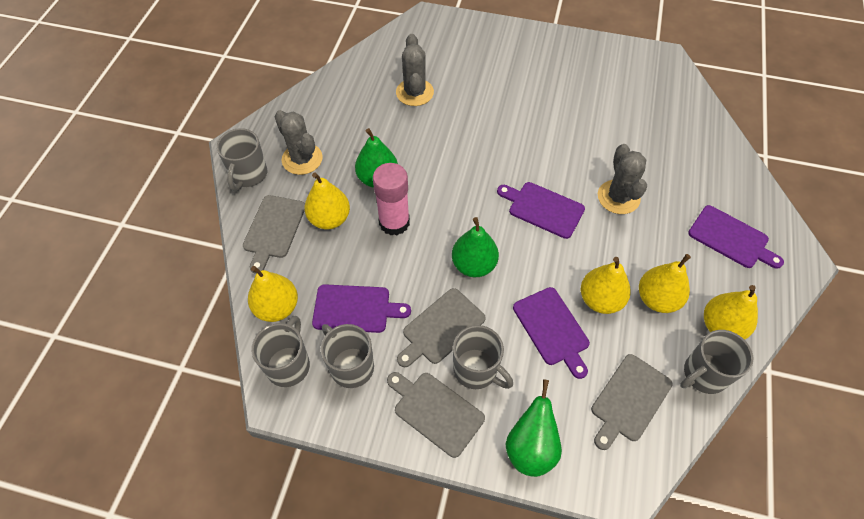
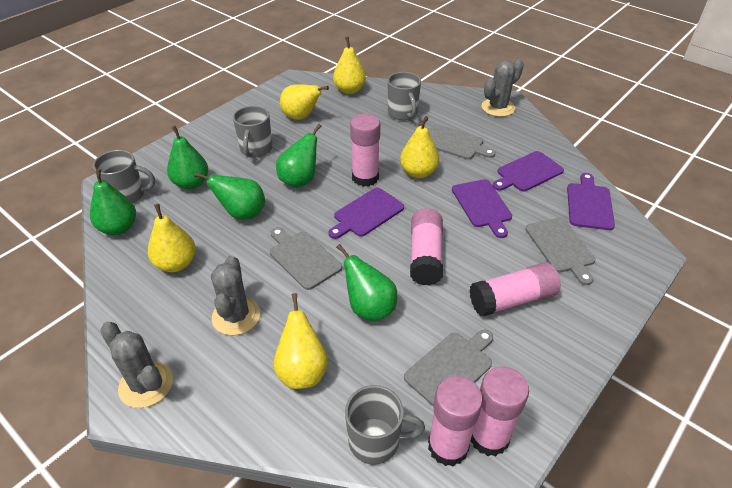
green pear: 3 -> 5
grey mug: 5 -> 4
pink glue stick: 1 -> 5

